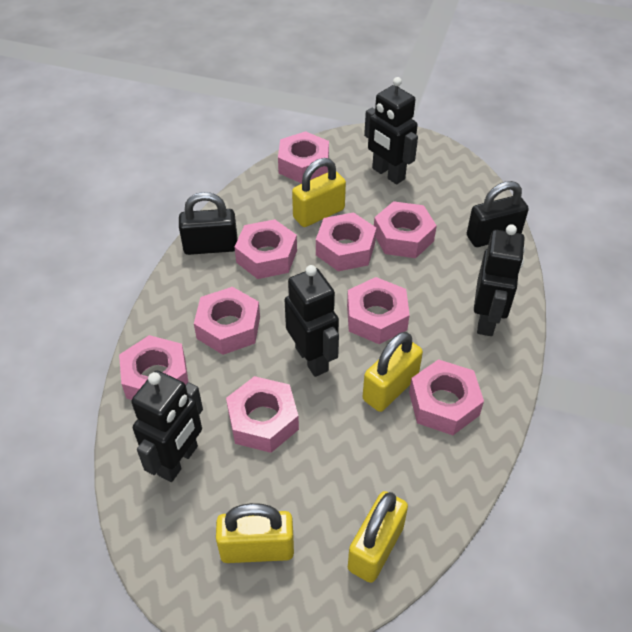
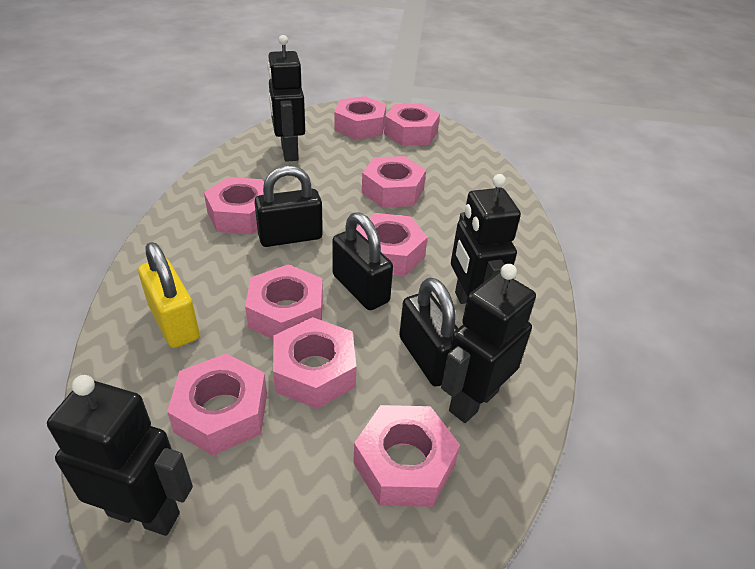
black padlock: 2 -> 3
yellow padlock: 4 -> 1

